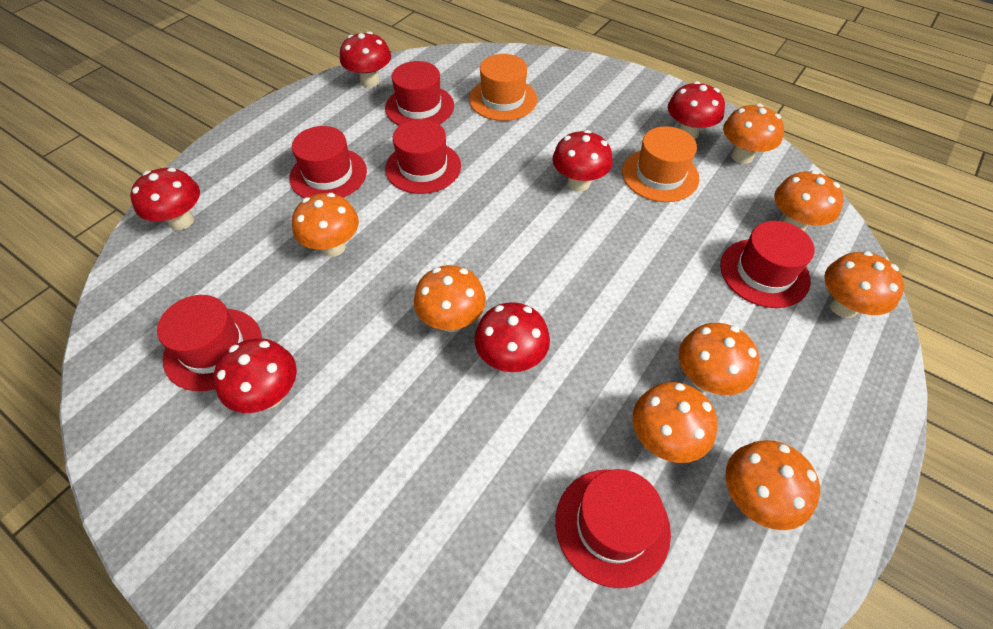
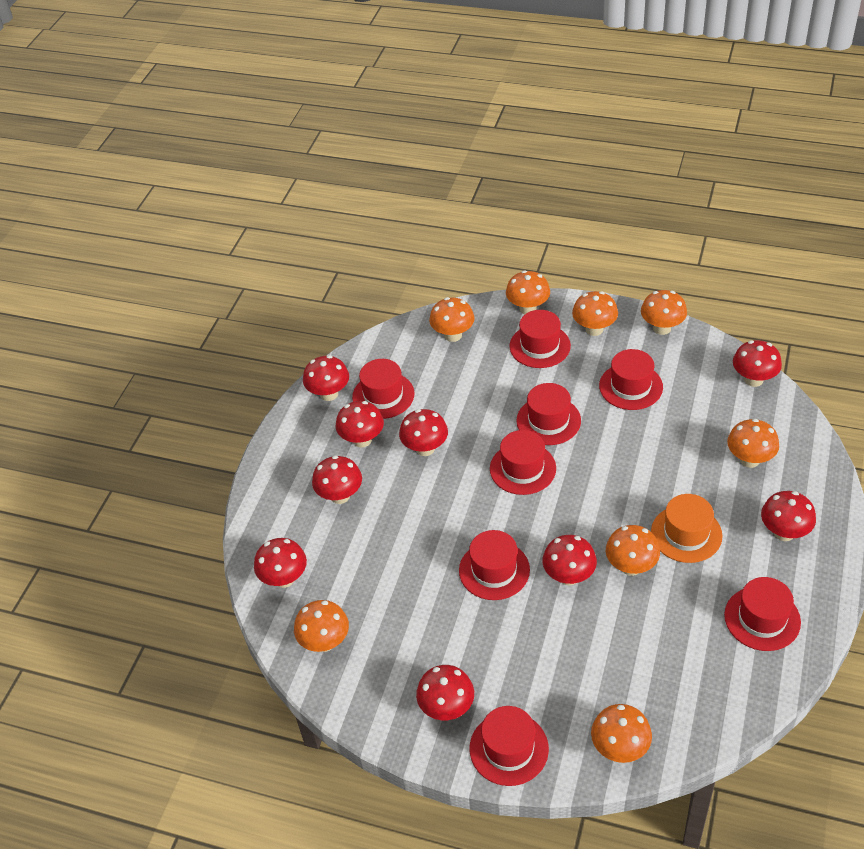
orange hat: 2 -> 1
red hat: 6 -> 8
red mushroom: 6 -> 9

